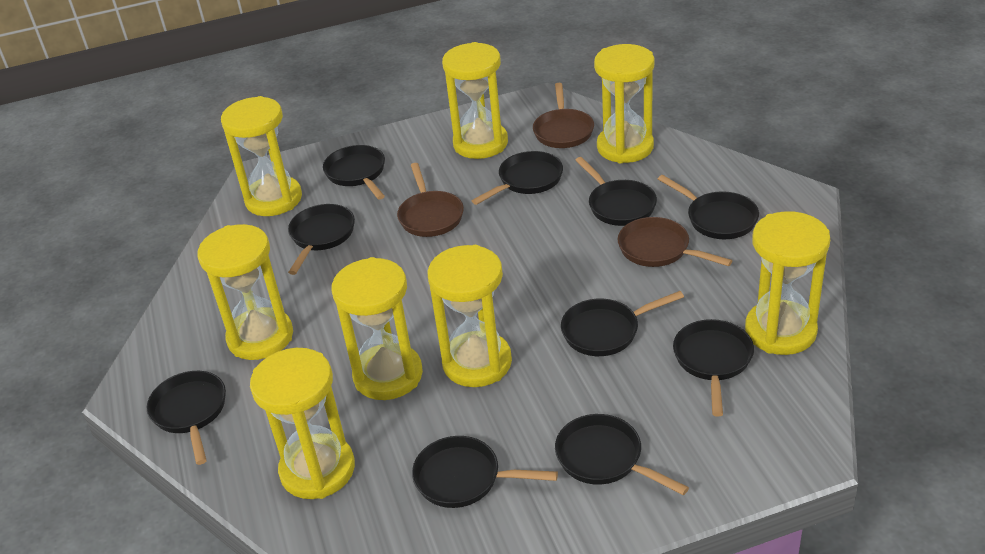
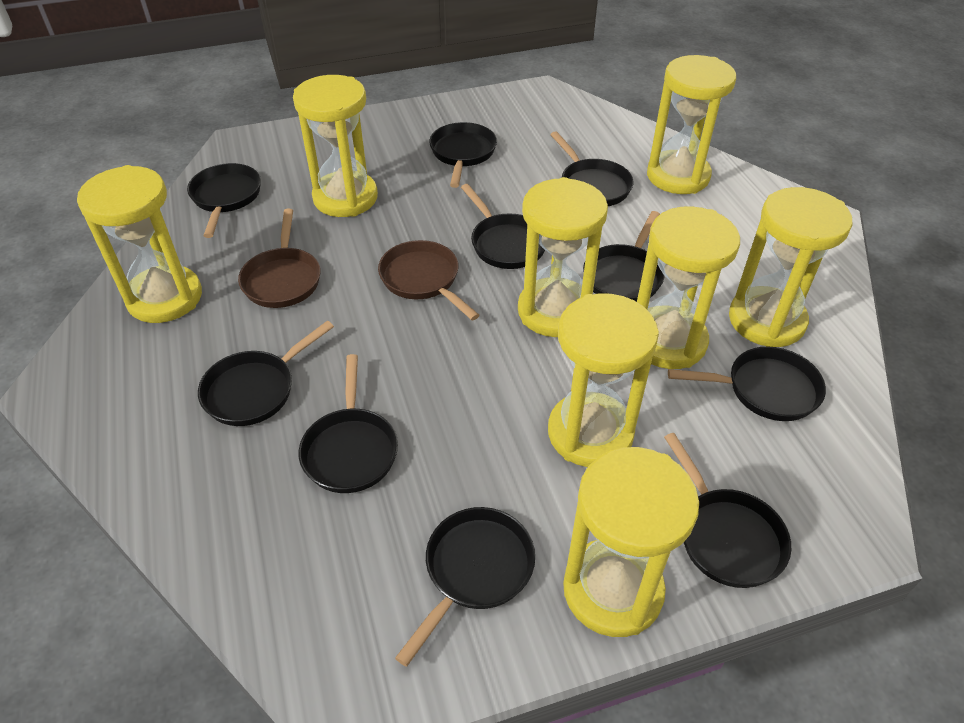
brown pan: 3 -> 2

